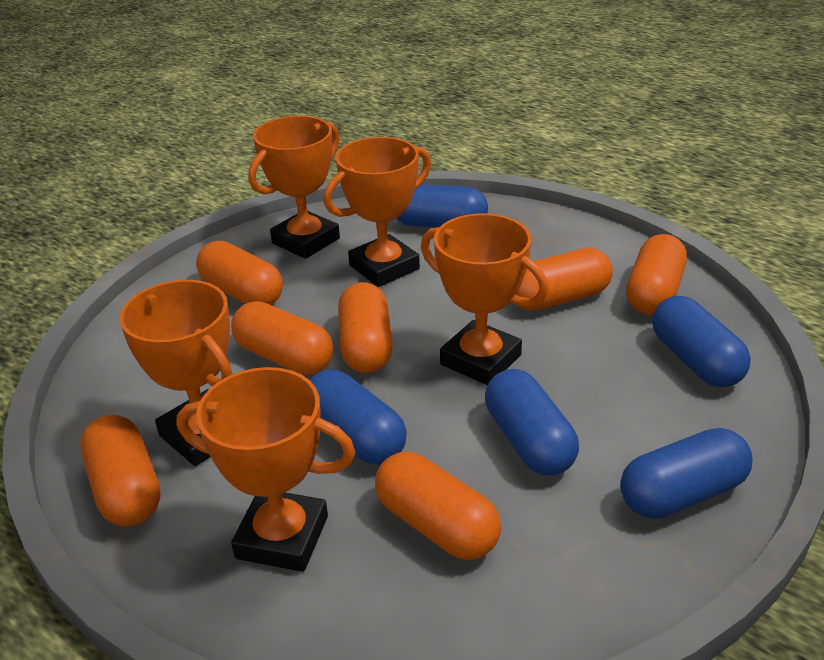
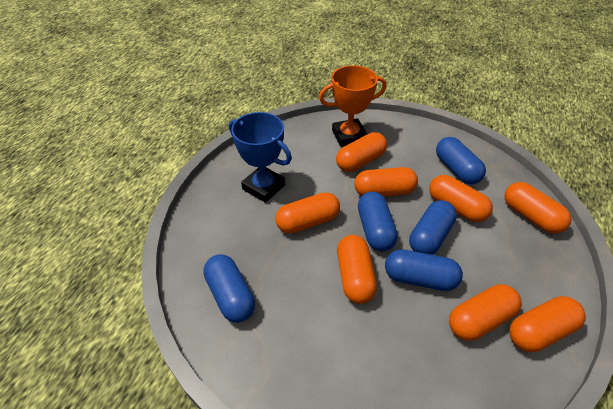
blue trophy: 0 -> 1
orange capsule: 7 -> 8
orange trophy: 5 -> 1

